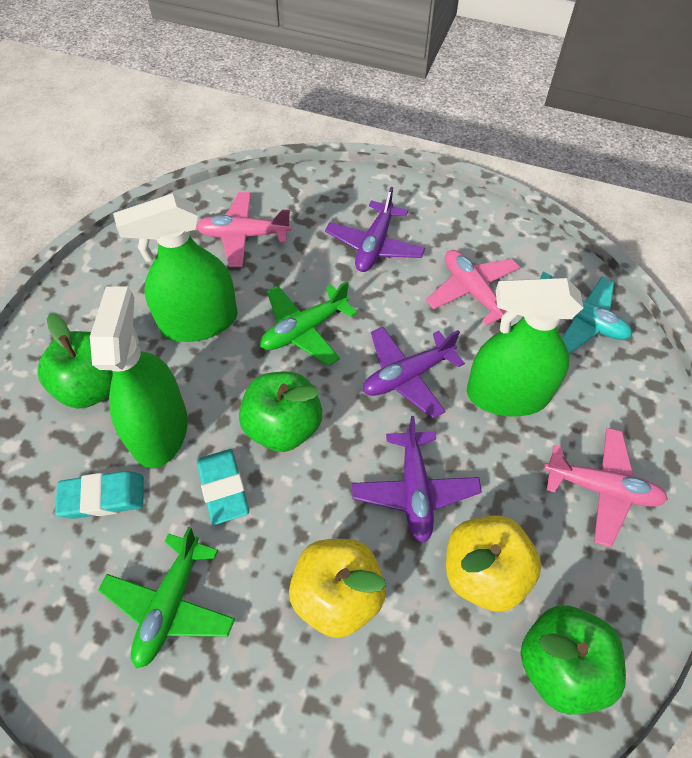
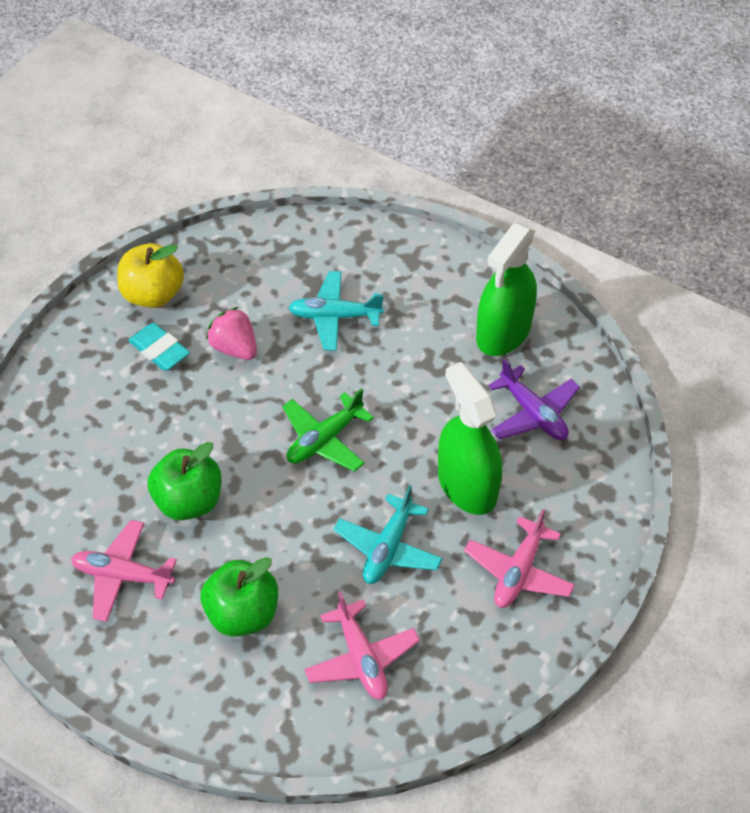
green apple: 3 -> 2
green plane: 2 -> 1
green spray bottle: 3 -> 2
pink strawberry: 0 -> 1
purple plane: 3 -> 1
turquoise eraser: 2 -> 1
turquoise plane: 1 -> 2
yellow apple: 2 -> 1

